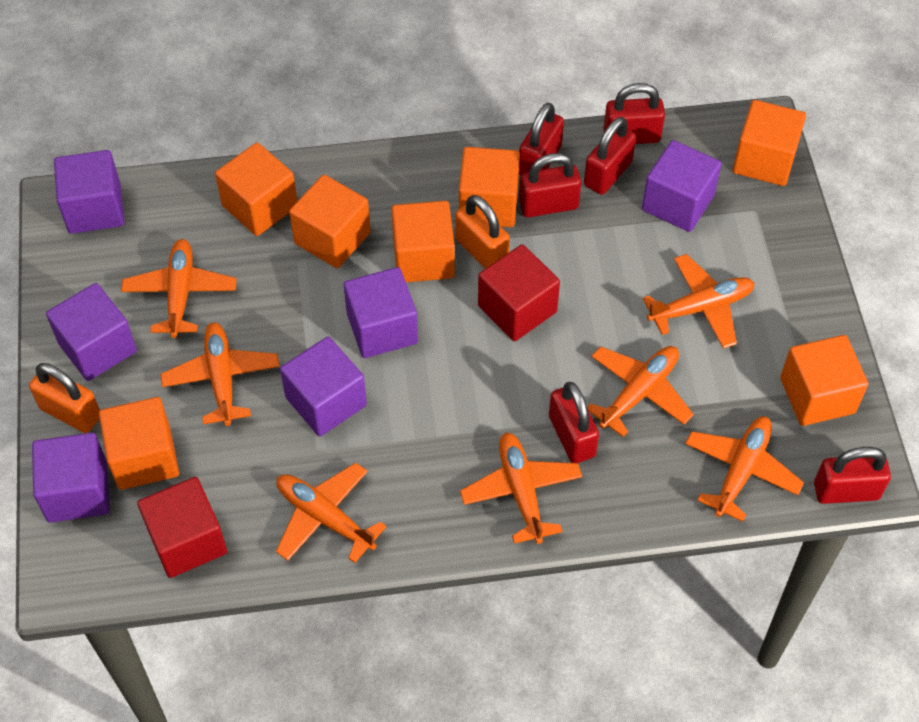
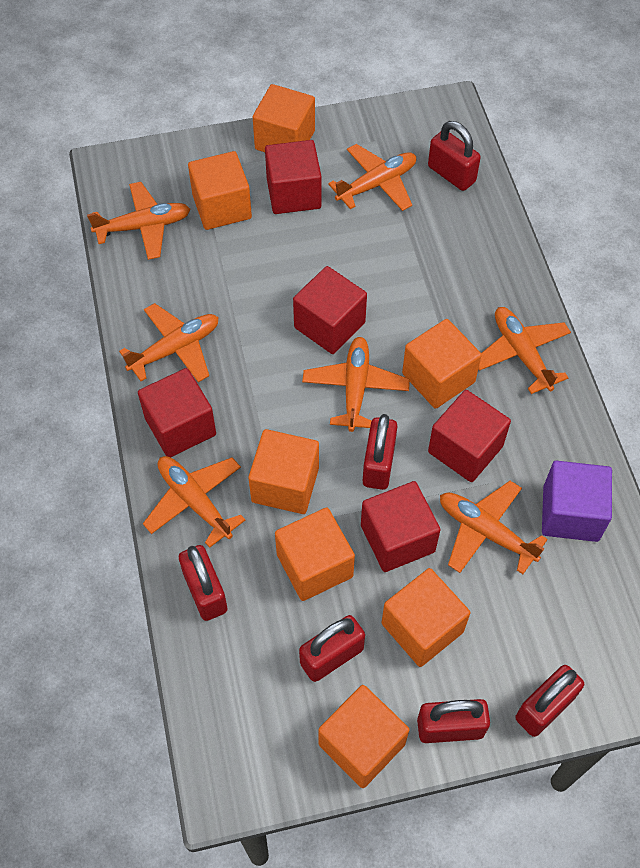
orange padlock: 2 -> 0
purple cube: 6 -> 1
red cube: 2 -> 5

